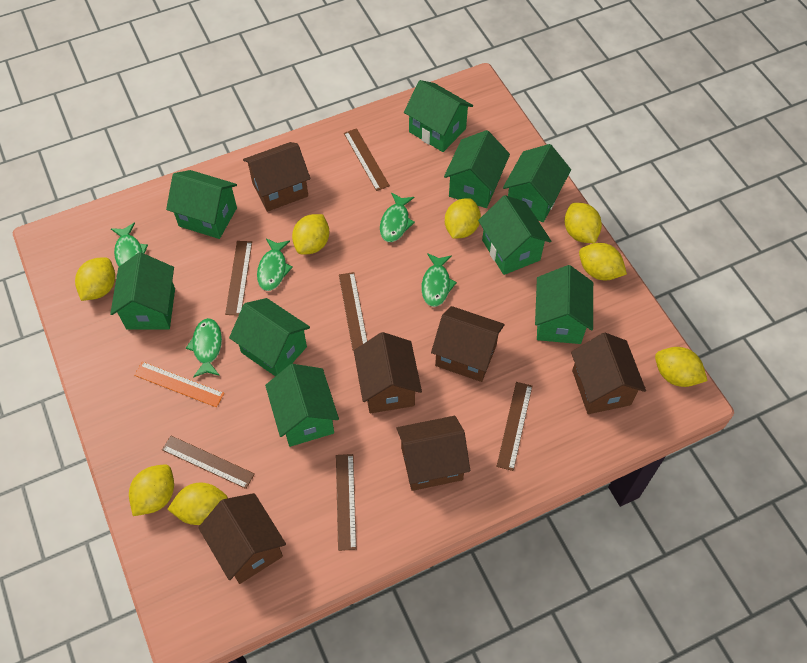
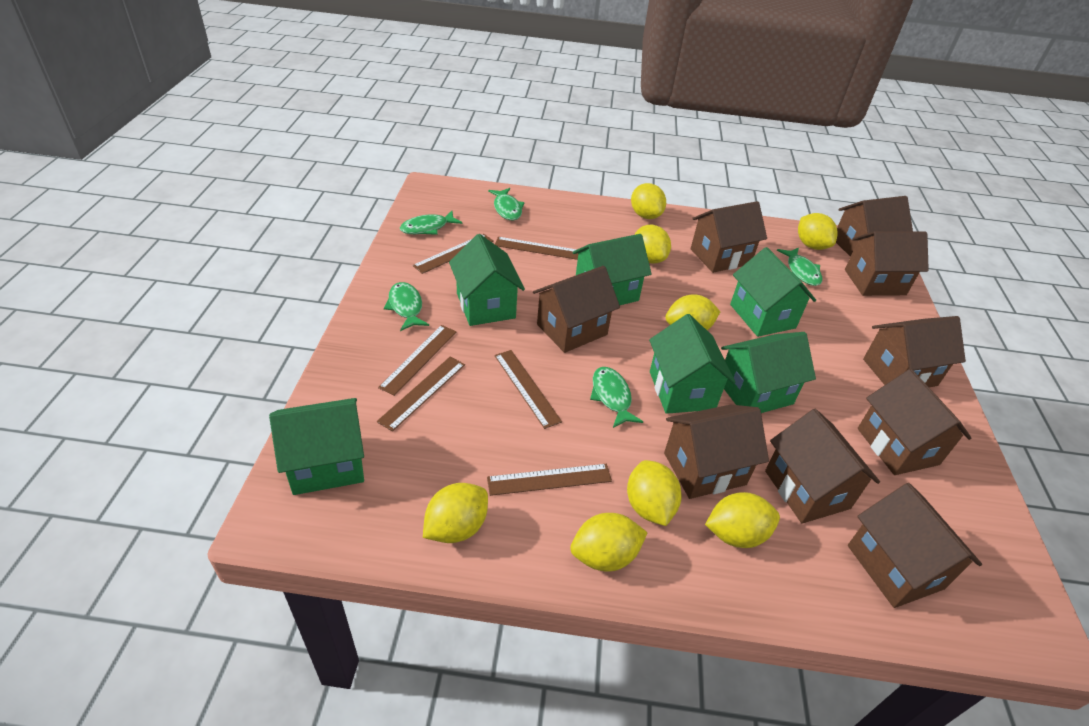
brown house: 6 -> 9
green house: 9 -> 6
orange ruler: 1 -> 0

